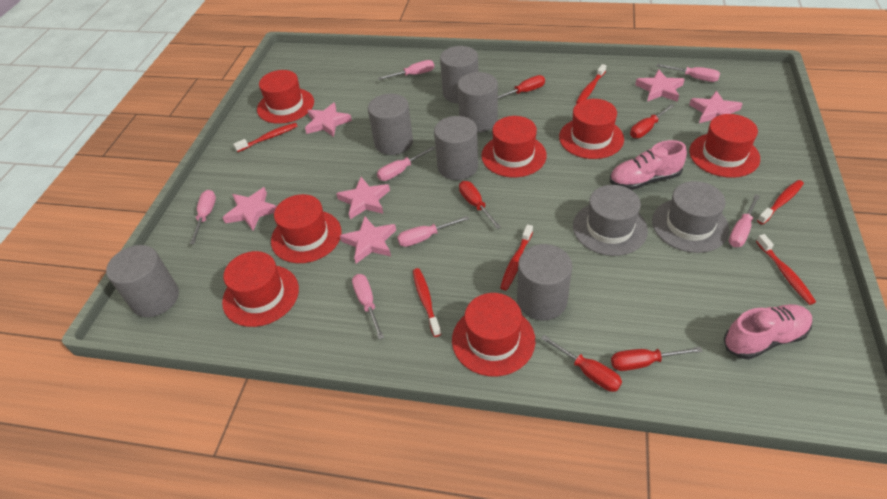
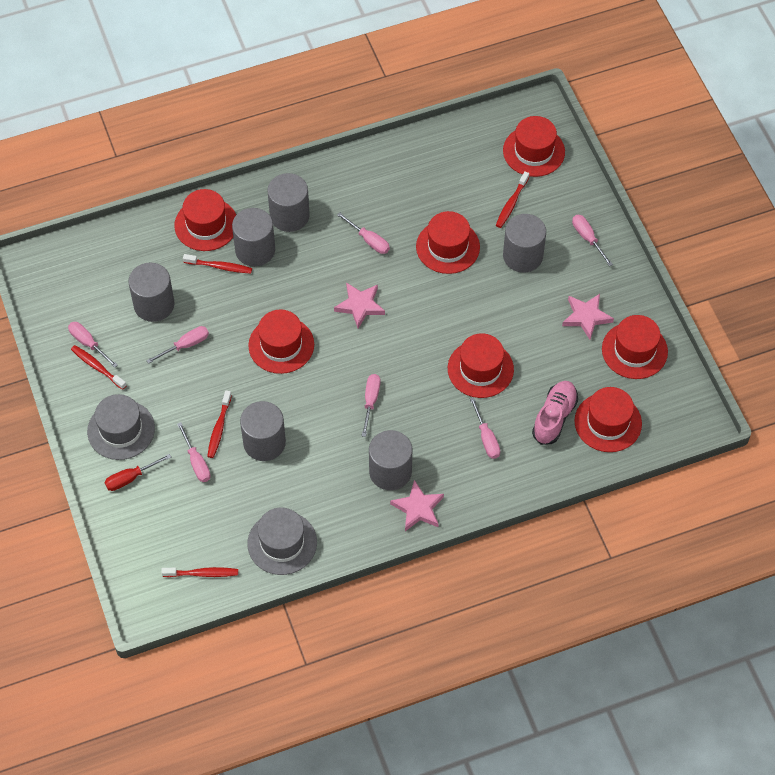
pink shoe: 2 -> 1
pink star: 6 -> 3
red screwdriver: 5 -> 1
red toothbrush: 6 -> 5

